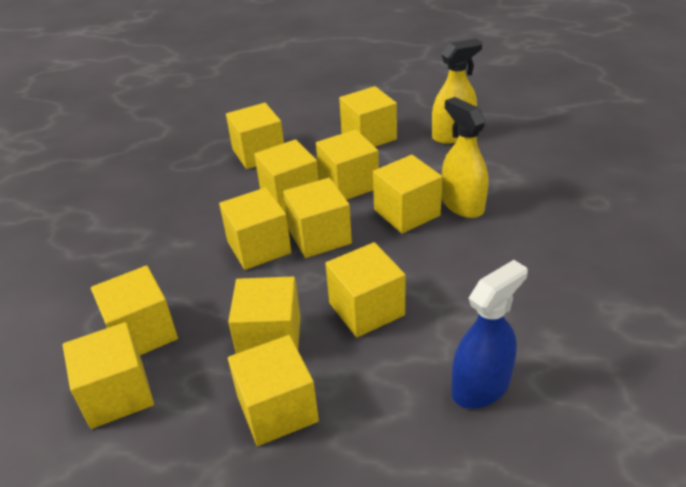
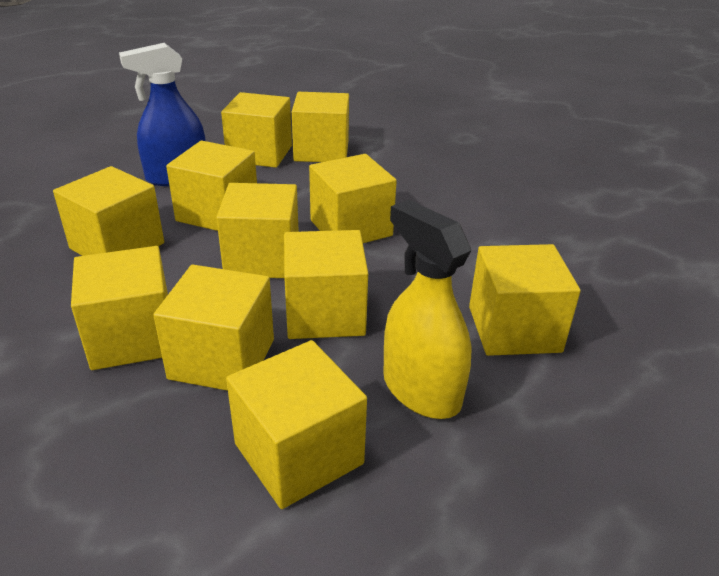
yellow cube: 12 -> 11
yellow spray bottle: 2 -> 1

